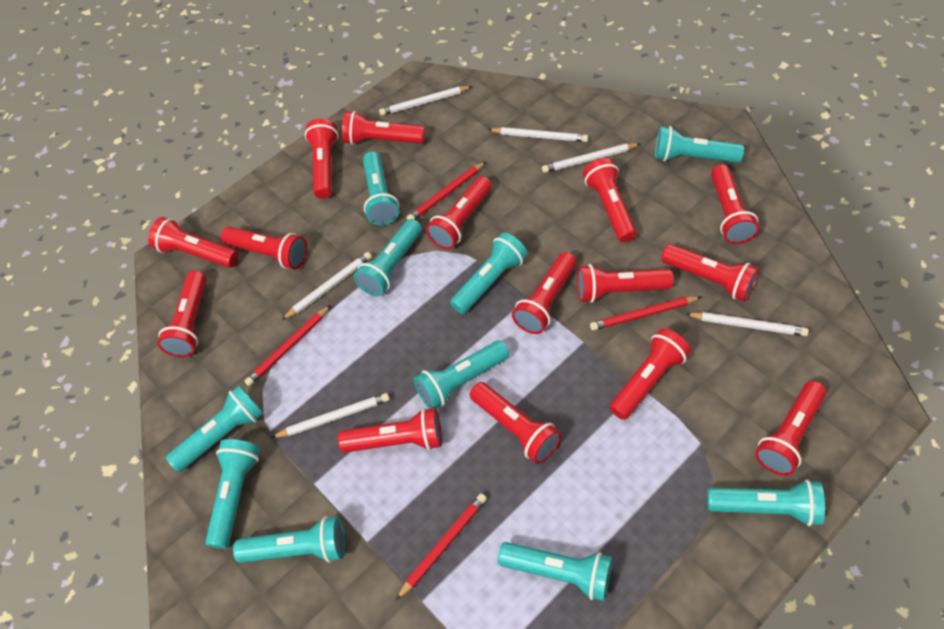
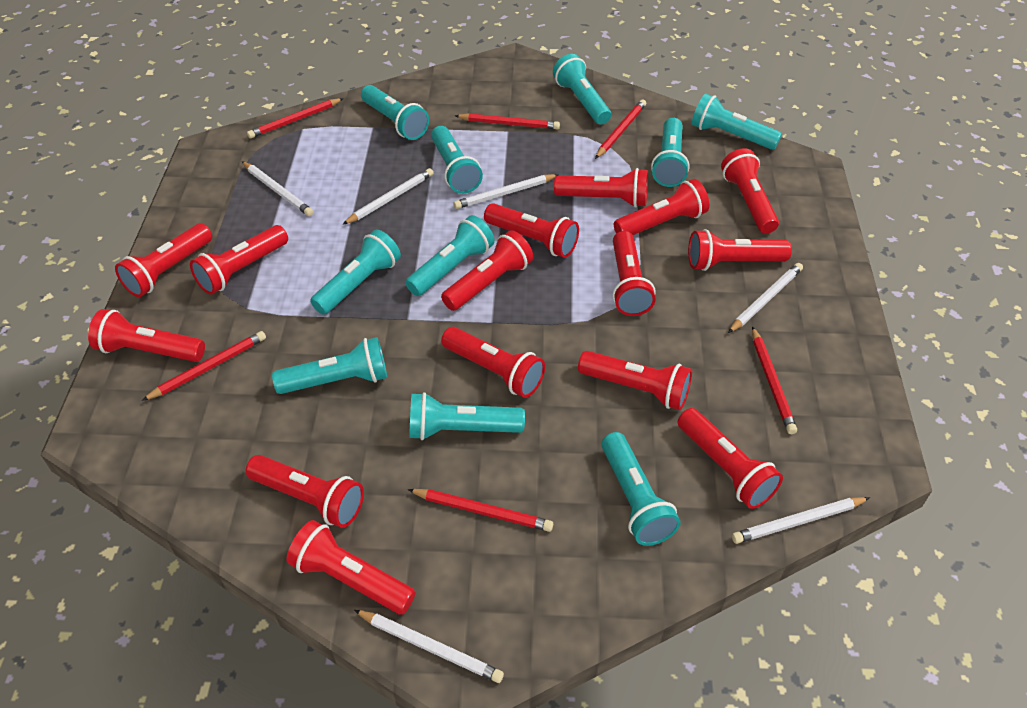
red pencil: 4 -> 6

